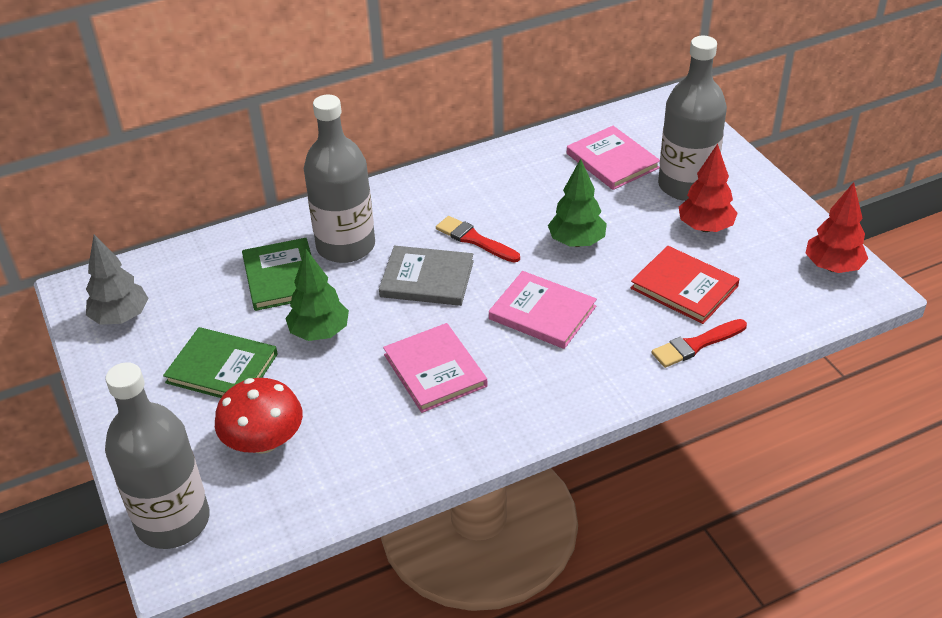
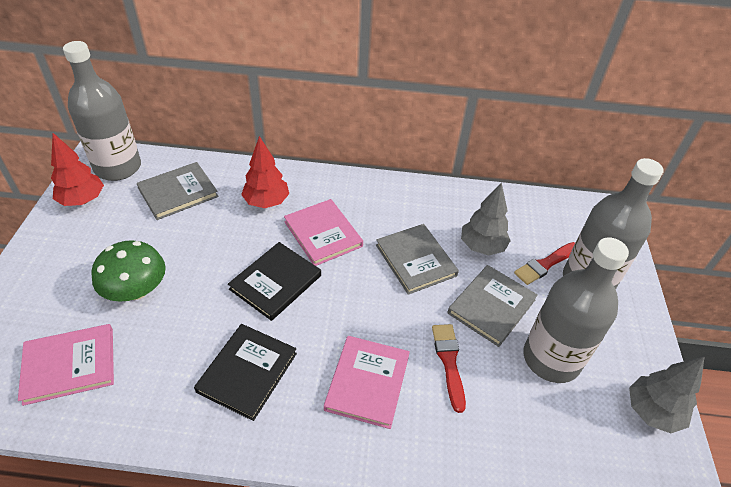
black book: 0 -> 2
green book: 2 -> 0
green mushroom: 0 -> 1
green tree: 2 -> 0
grey book: 1 -> 3
grey tree: 1 -> 2
red book: 1 -> 0
red mushroom: 1 -> 0

